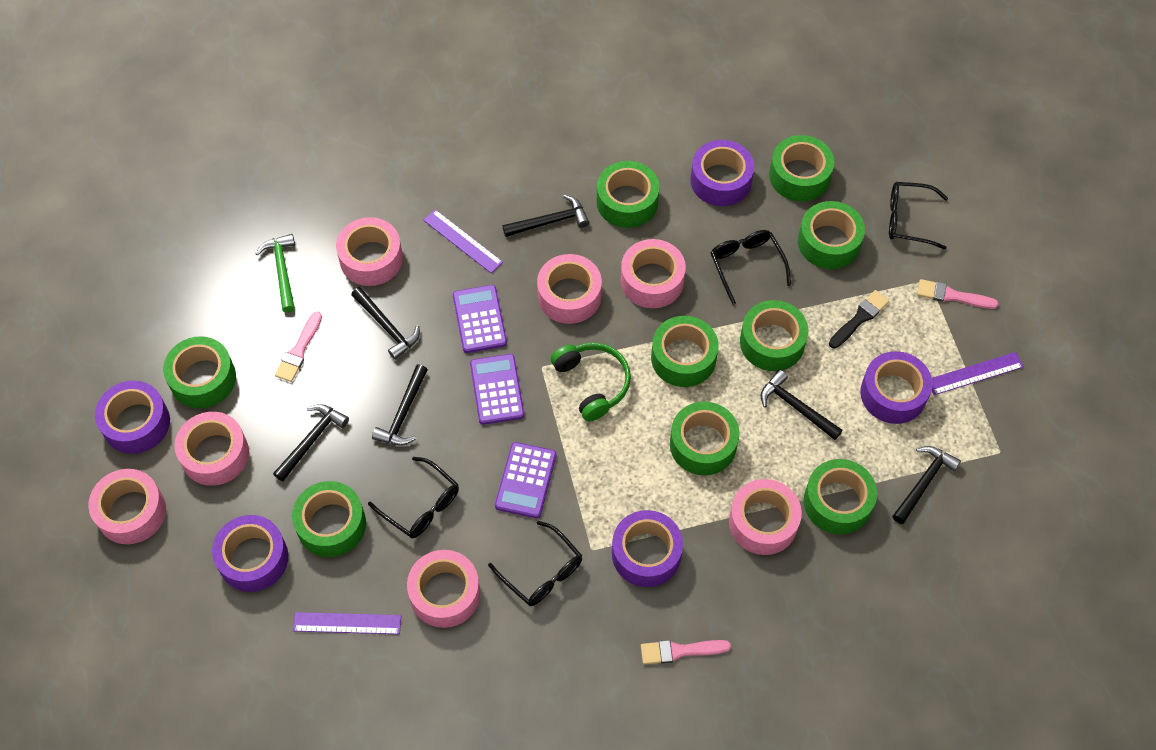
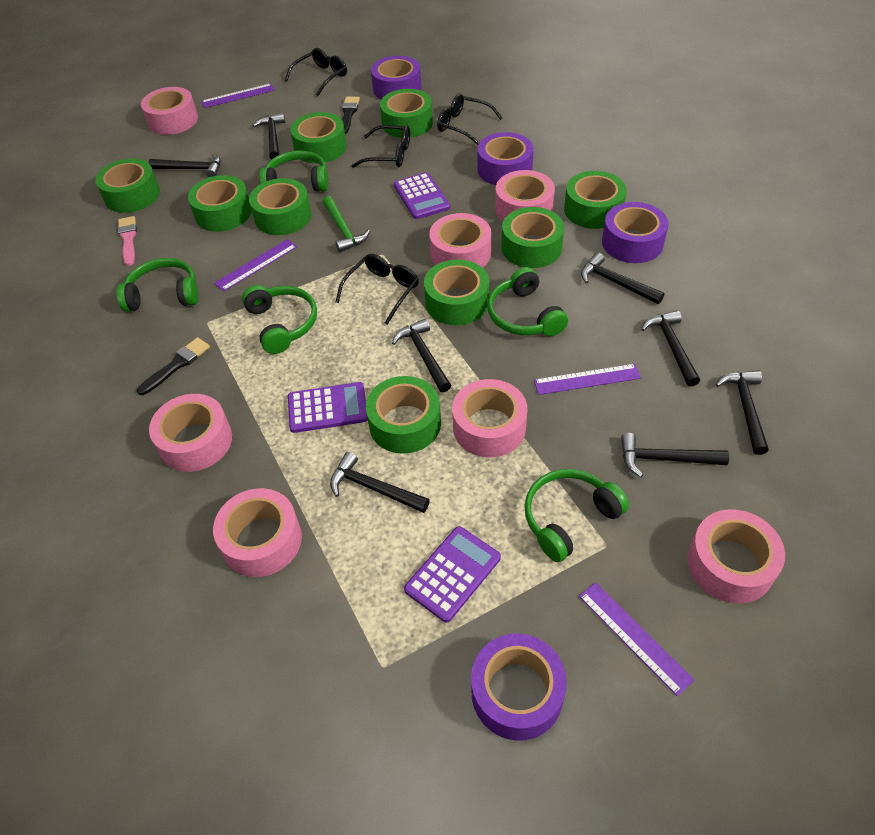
black brush: 1 -> 2
black hammer: 6 -> 8
green headphones: 1 -> 5
pink brush: 3 -> 1
purple ruler: 3 -> 4
purple tape: 5 -> 4

